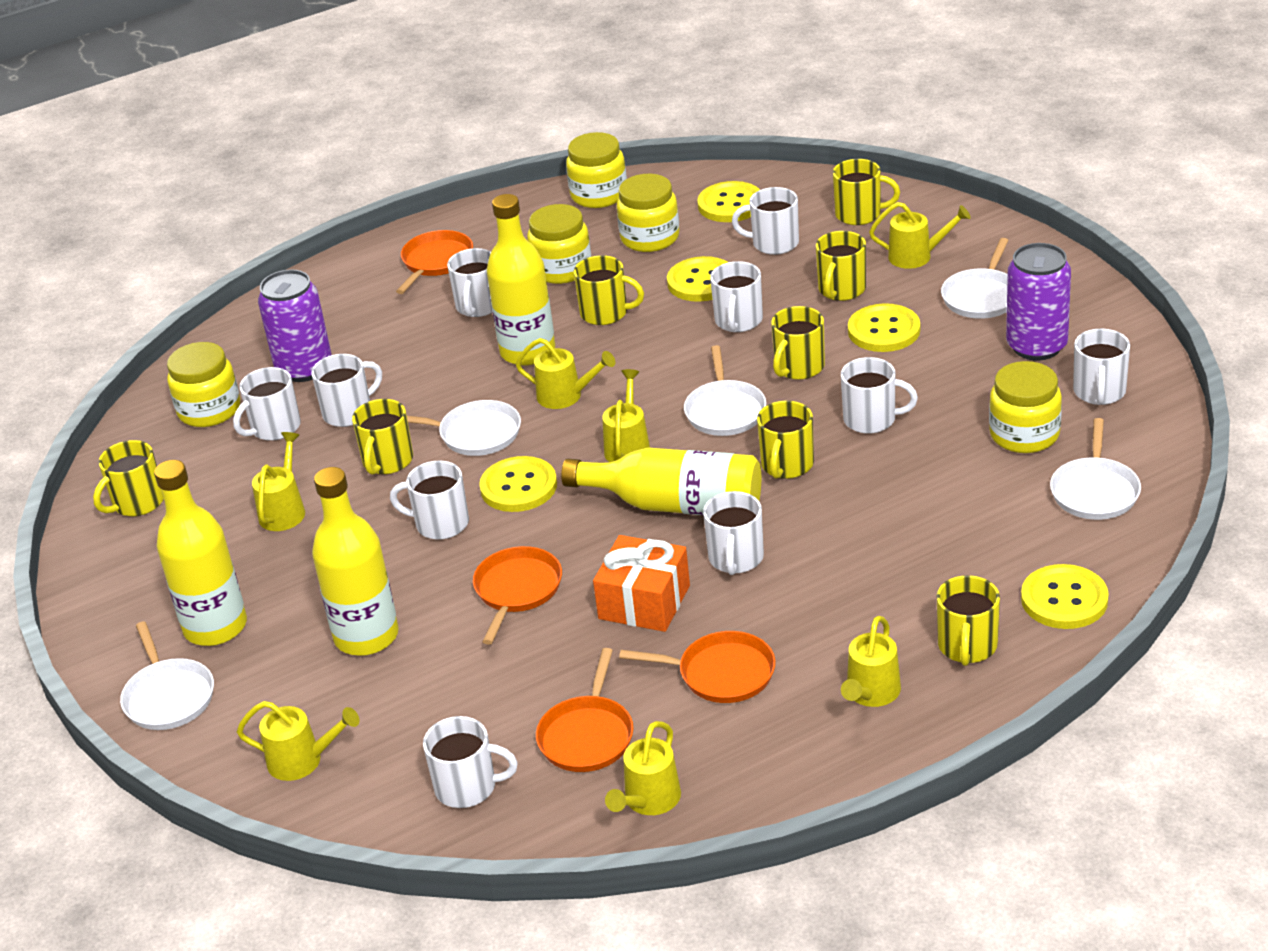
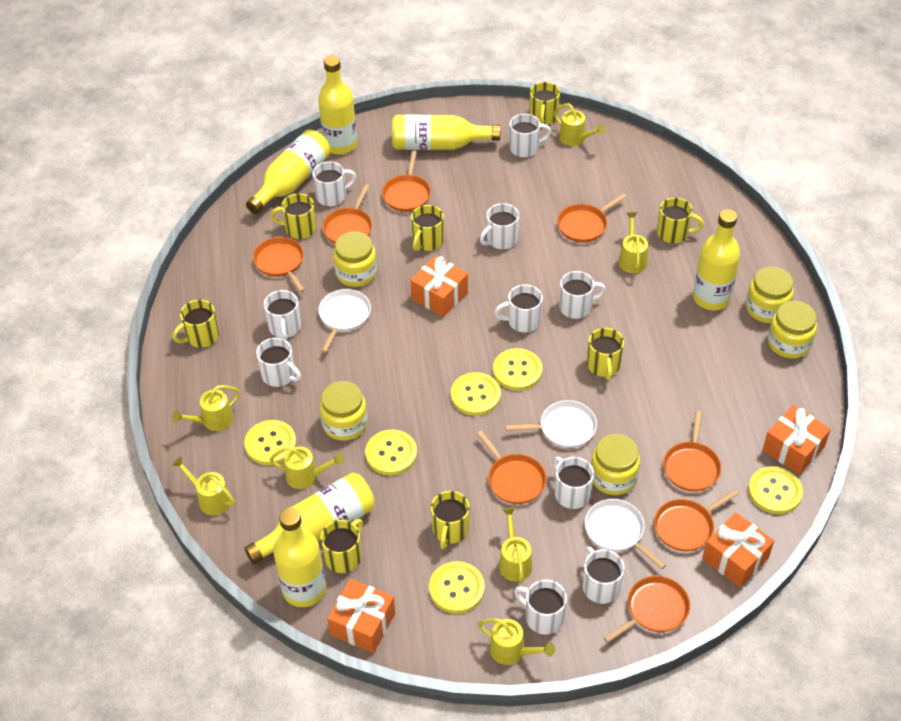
orange gift: 1 -> 4
orange pan: 4 -> 8
purple can: 2 -> 0
white pan: 5 -> 3
yellow bottle: 4 -> 6
yellow button: 5 -> 6

